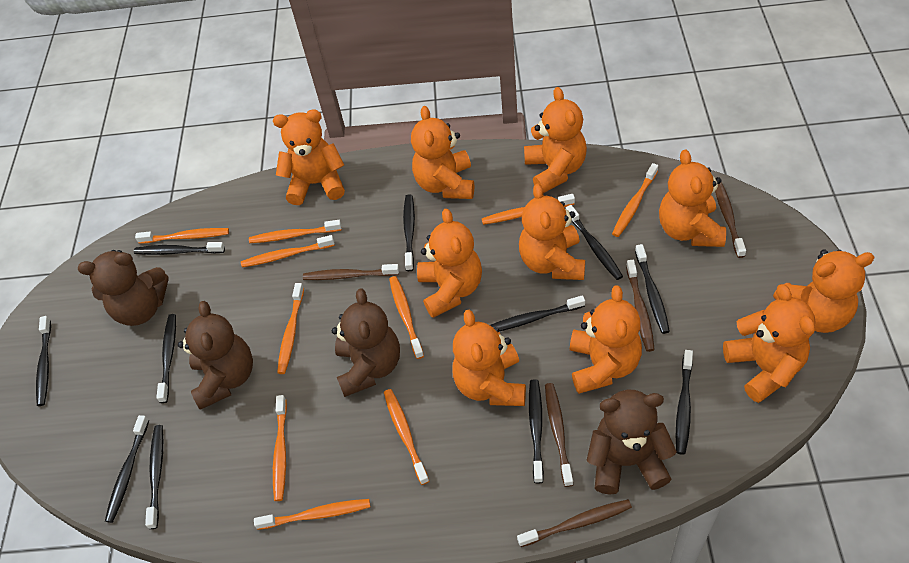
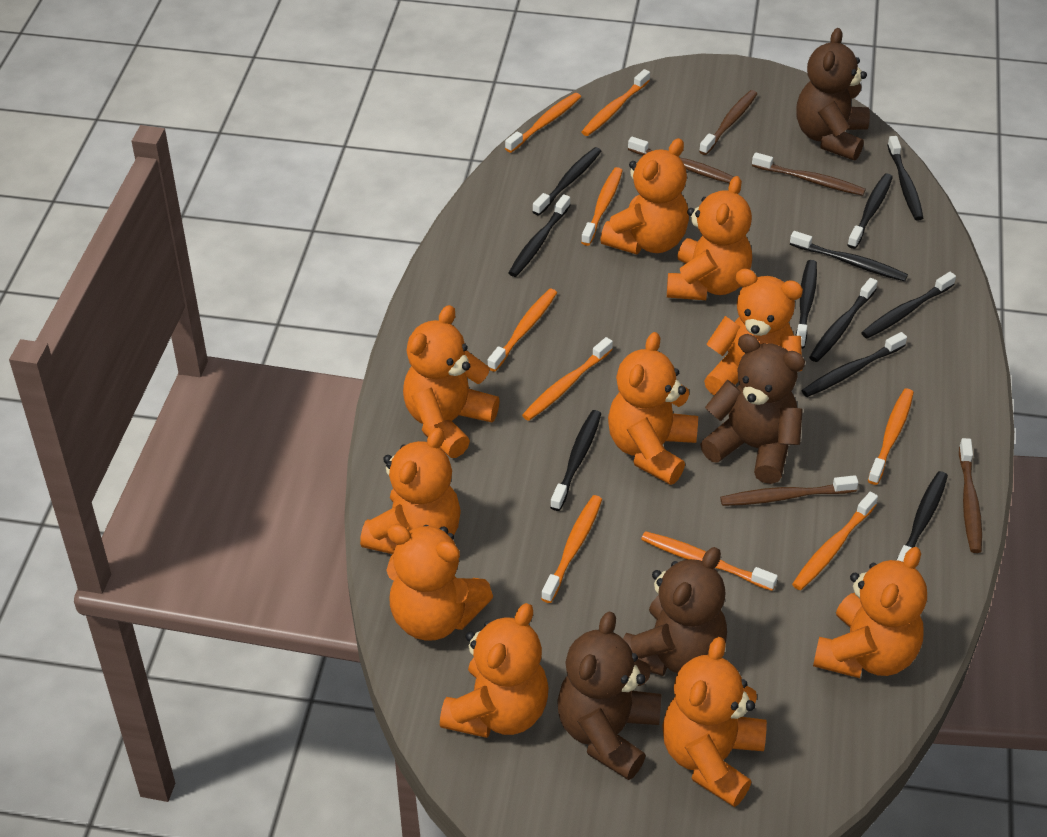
orange toothbrush: 10 -> 9

